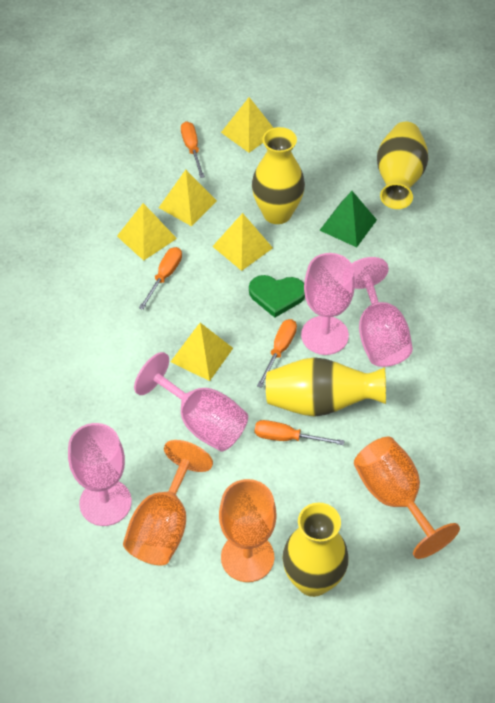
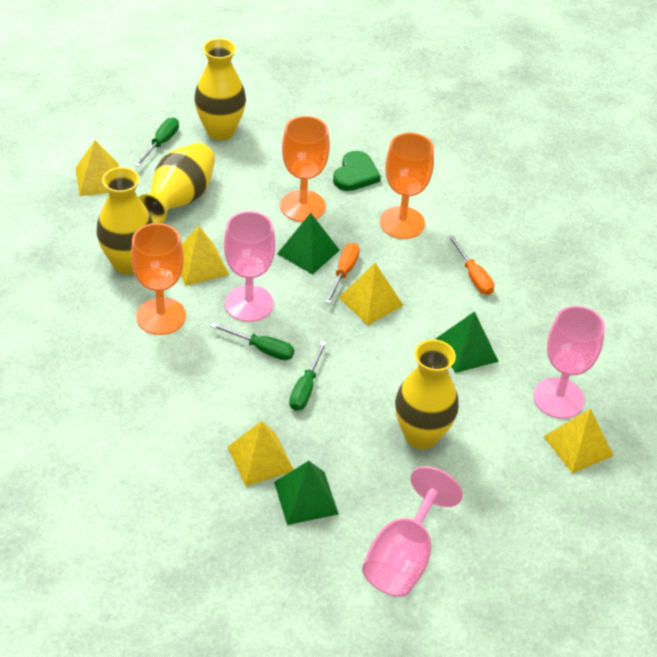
green pyramid: 1 -> 3
green screwdriver: 0 -> 3
orange screwdriver: 4 -> 2
pink goblet: 4 -> 3

